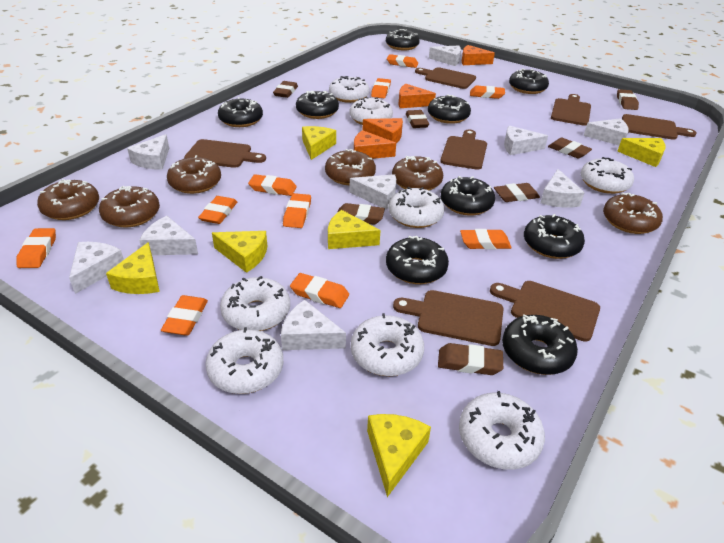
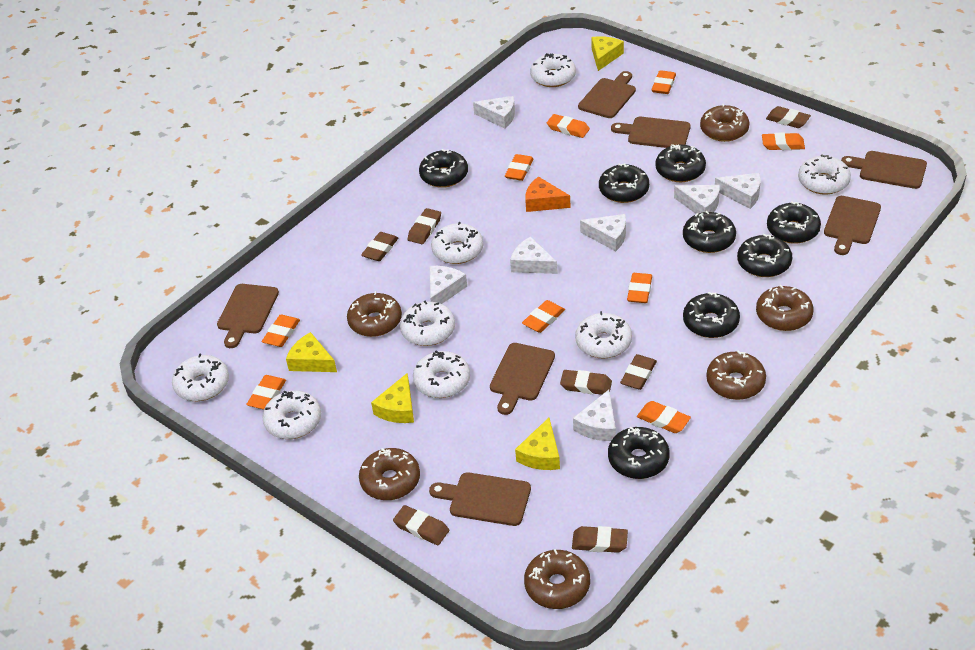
black donut: 9 -> 8
orange cheese: 4 -> 1
orange eraser: 10 -> 9
white cheese: 9 -> 7
yellow cheese: 6 -> 4

